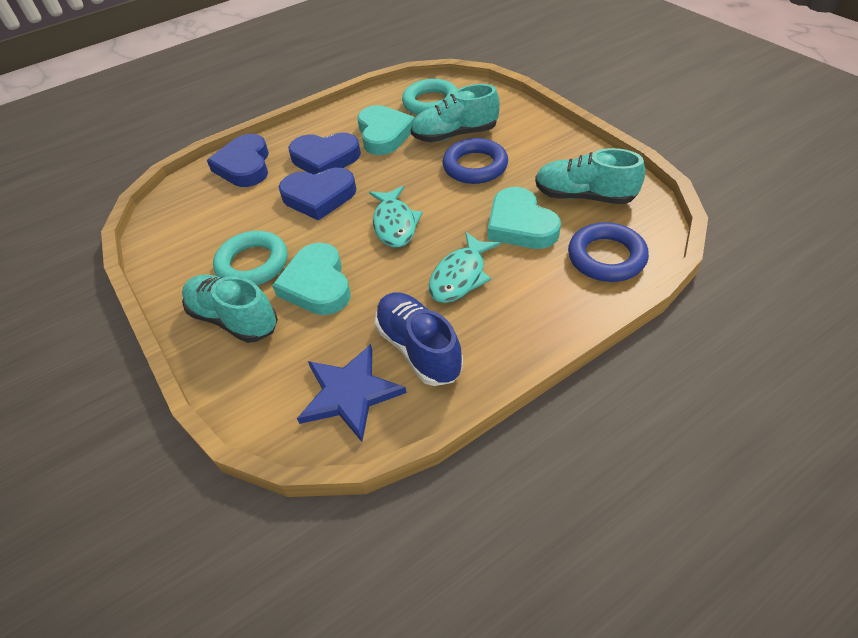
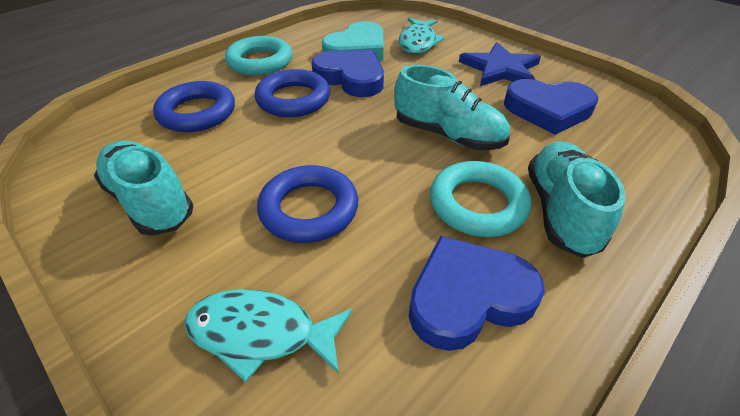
blue ring: 2 -> 3
blue shoe: 1 -> 0
turquoise heart: 3 -> 1

